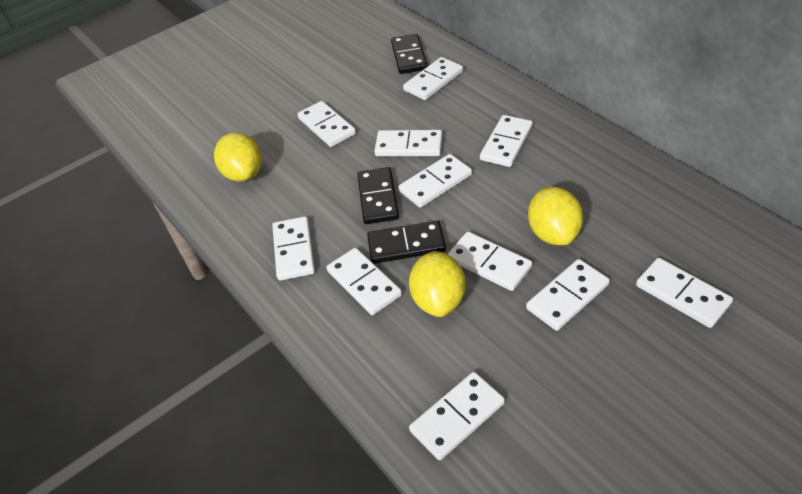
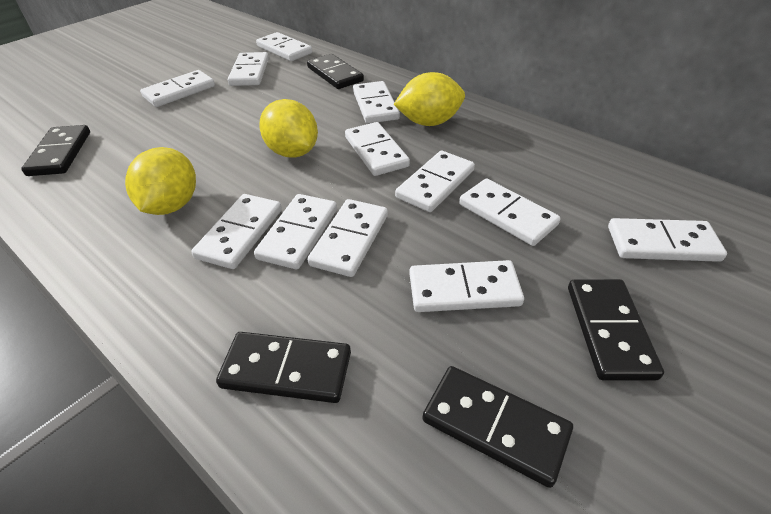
black domino: 3 -> 5
white domino: 11 -> 12

